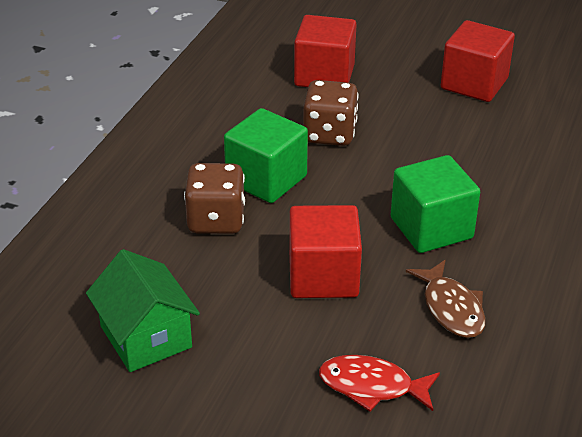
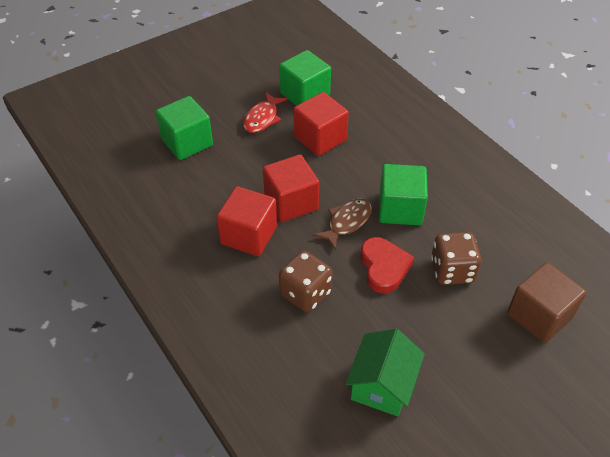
brown cube: 0 -> 1
green cube: 2 -> 3
red heart: 0 -> 1

